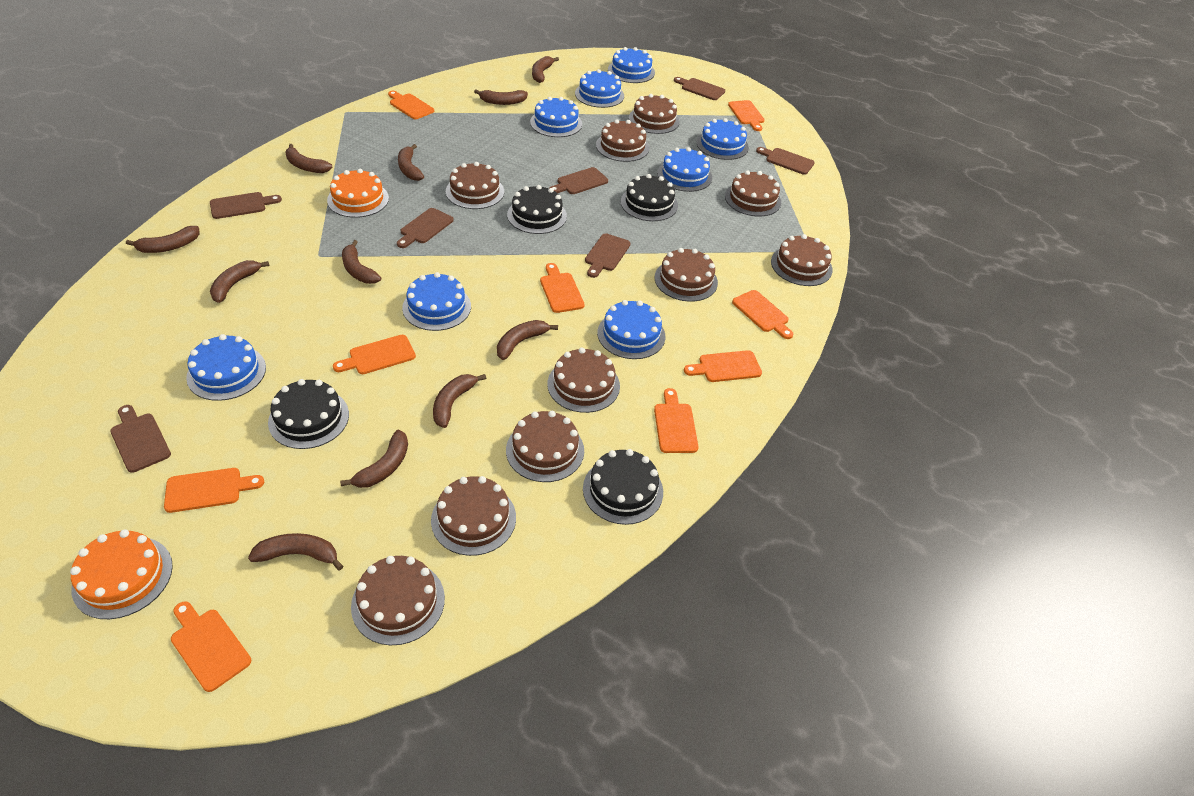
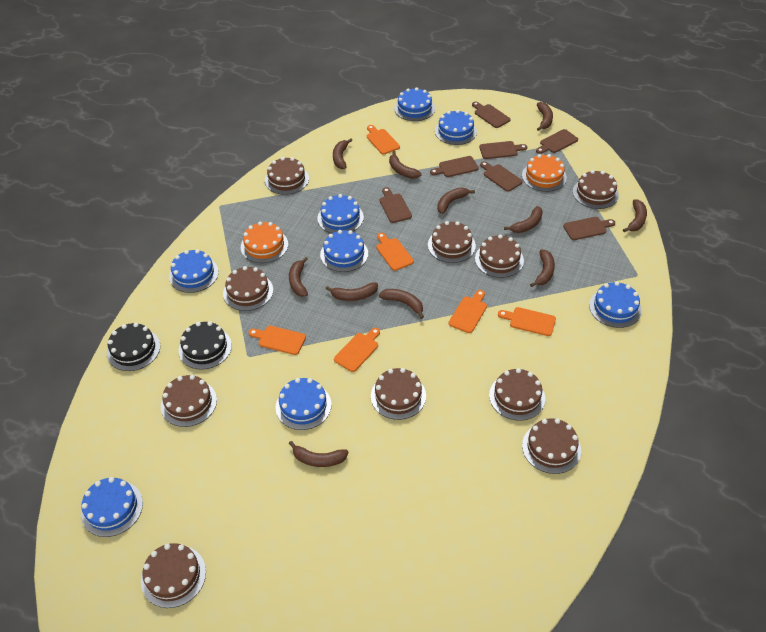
black cake: 4 -> 2
orange cutting board: 9 -> 6

